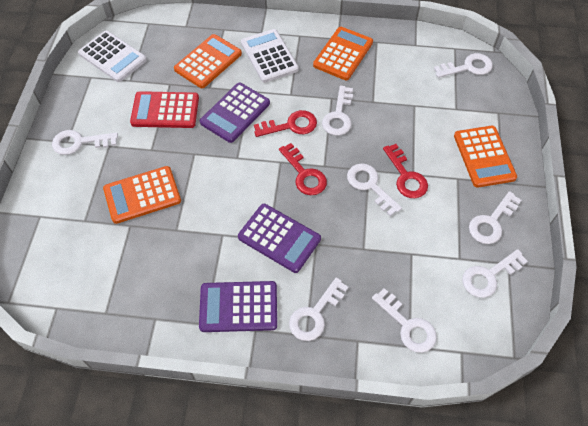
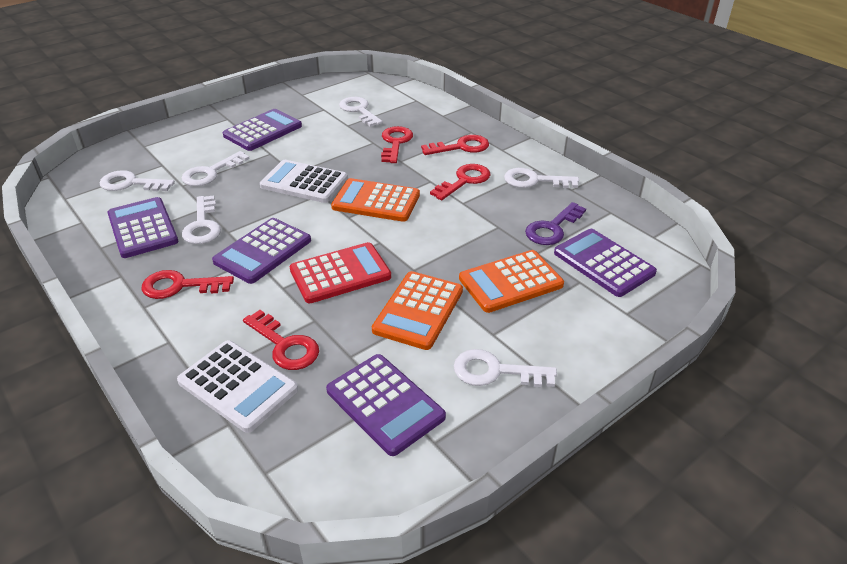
orange calculator: 4 -> 3
purple calculator: 3 -> 5
purple key: 0 -> 1
red key: 3 -> 5
white key: 8 -> 6

